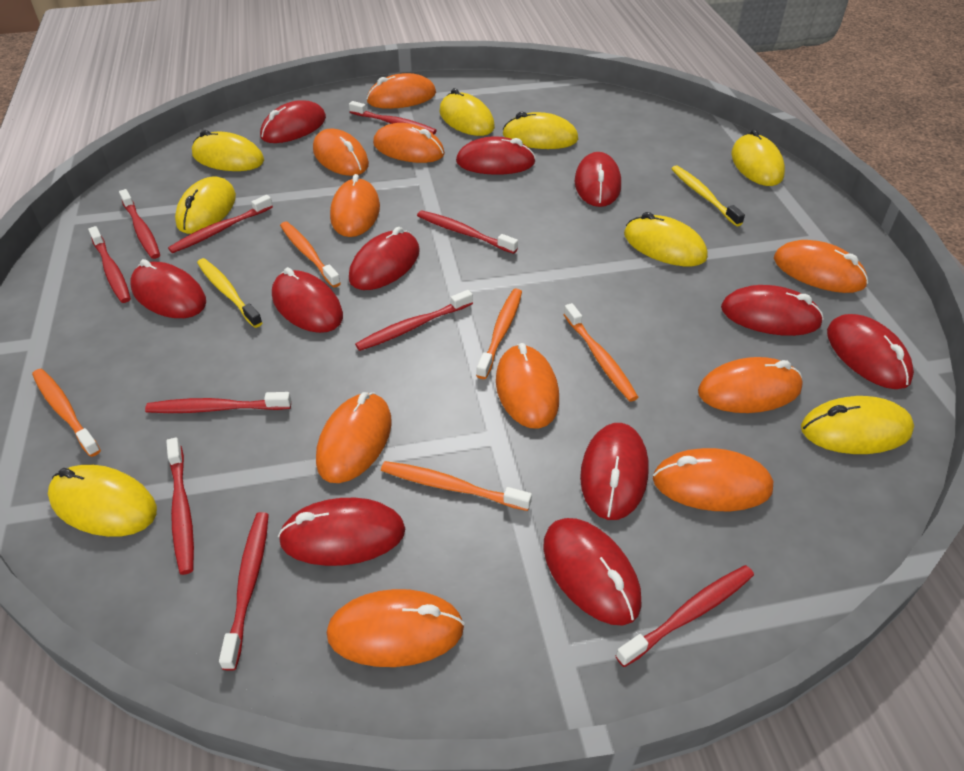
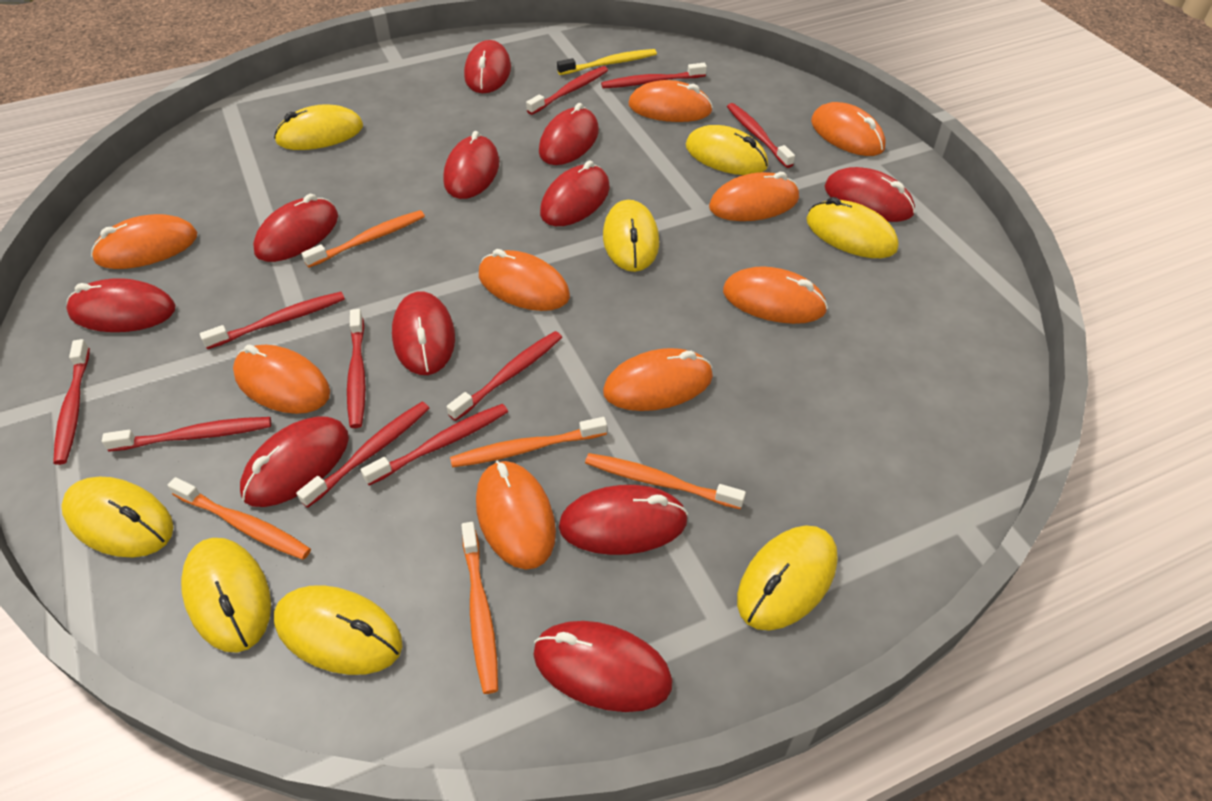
orange mouse: 10 -> 9
yellow toothbrush: 2 -> 1

